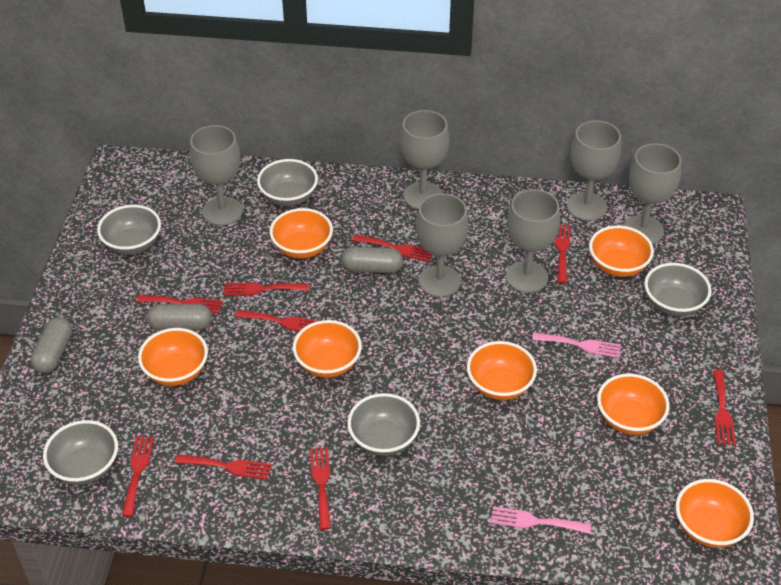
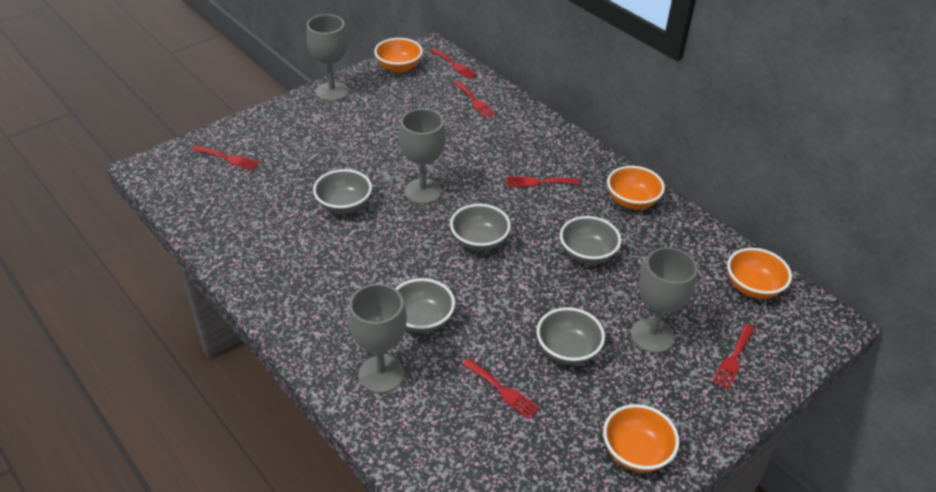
grey capsule: 3 -> 0
grey goblet: 6 -> 4
orange bowl: 7 -> 4
pink fork: 2 -> 0
red fork: 9 -> 6

